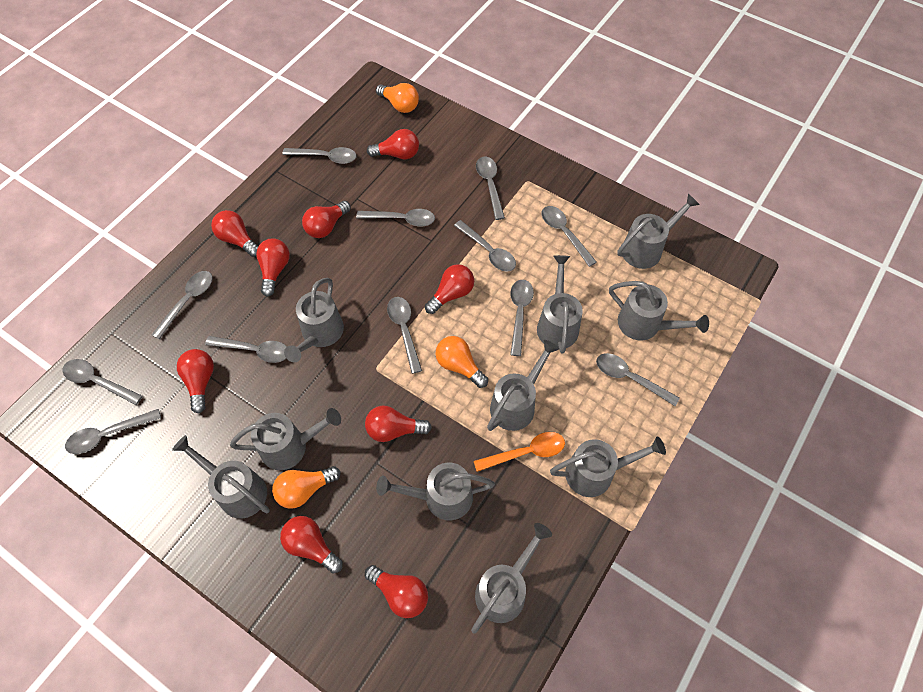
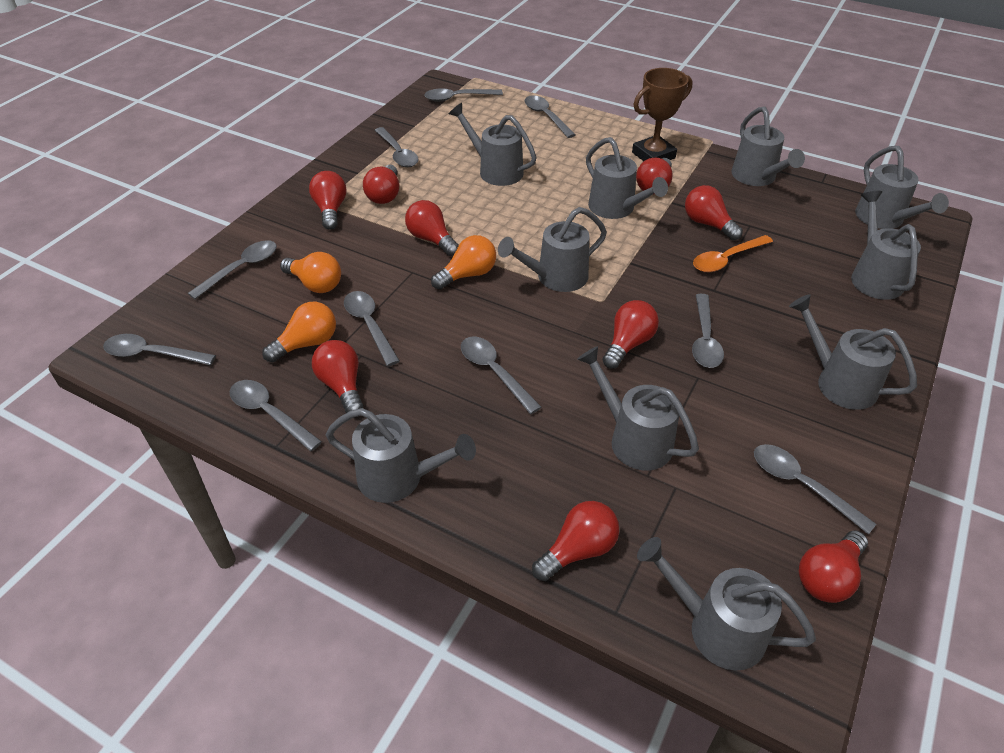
brown trophy: 0 -> 1
grey spoon: 12 -> 10

